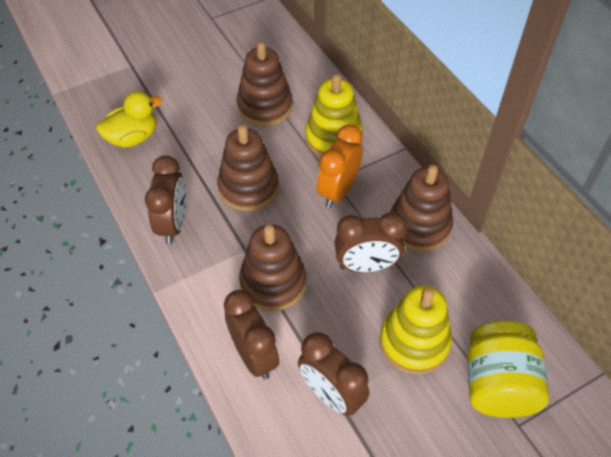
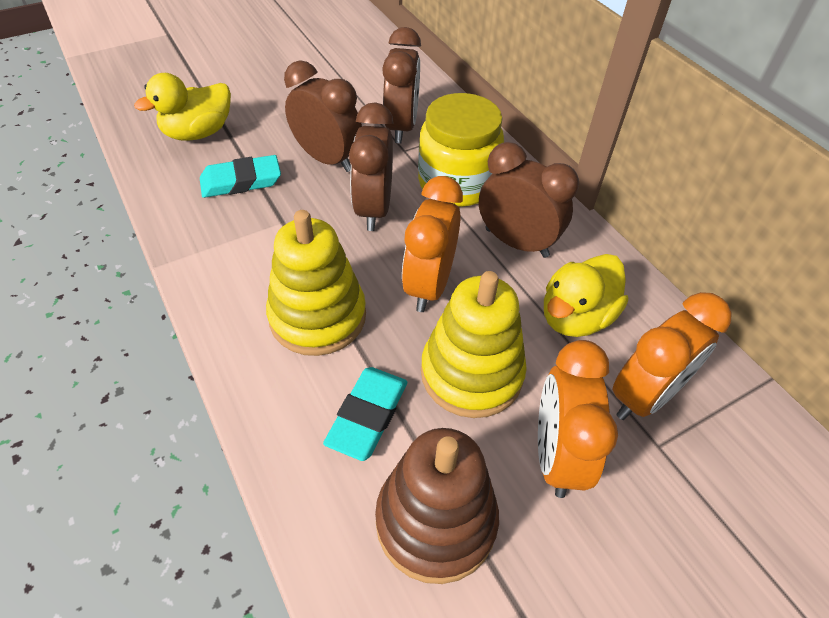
brown stacking toy: 4 -> 1
orange clock: 1 -> 3
turquoise eraser: 0 -> 2
yellow duck: 1 -> 2

